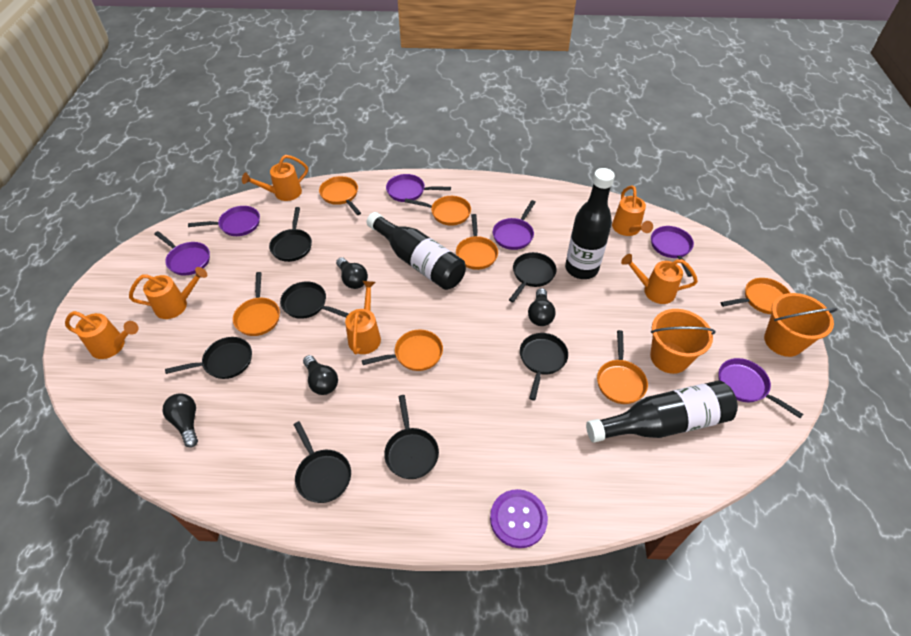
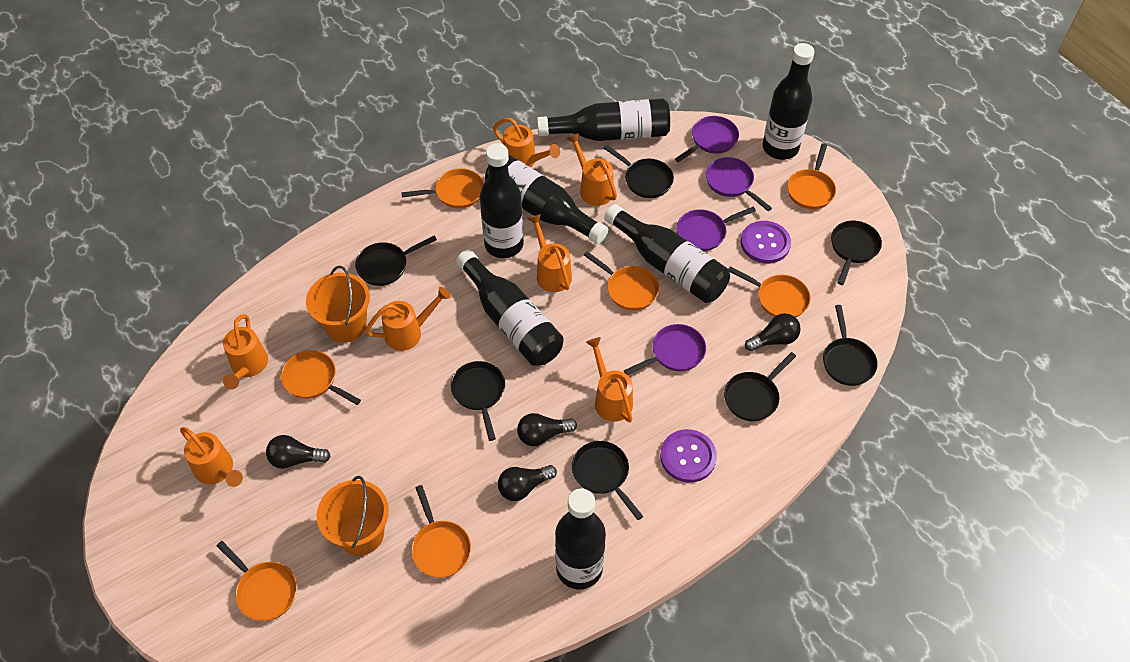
black bottle: 3 -> 7
orange watering can: 6 -> 7
purple button: 1 -> 2
purple pan: 6 -> 4

